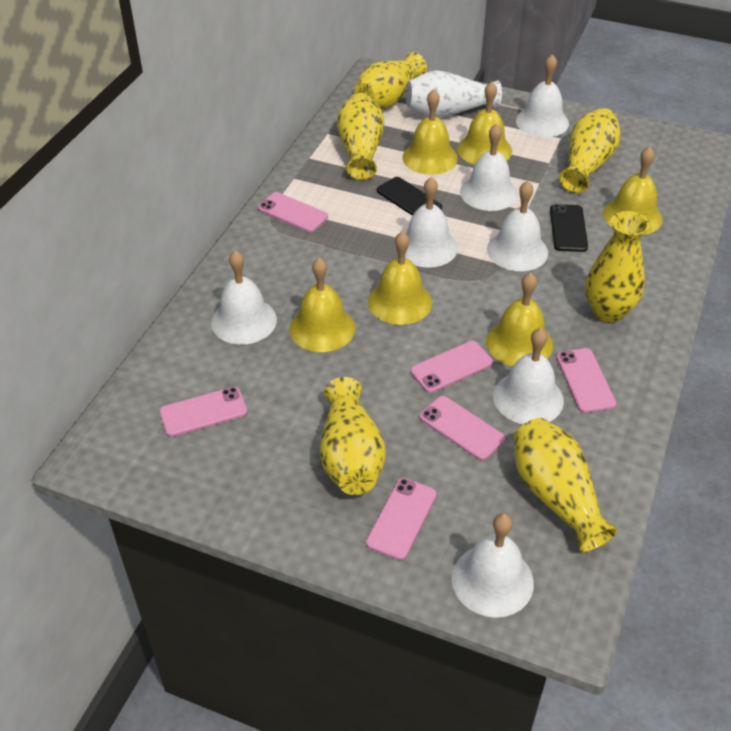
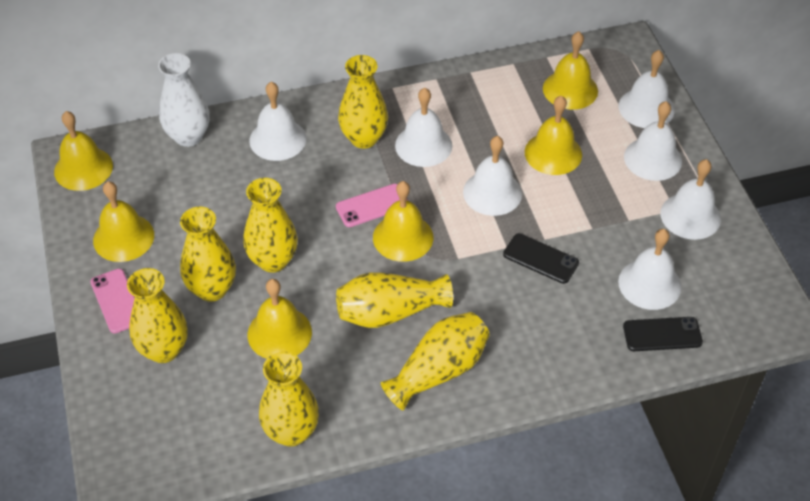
pink phone: 6 -> 2
yellow vase: 6 -> 7

